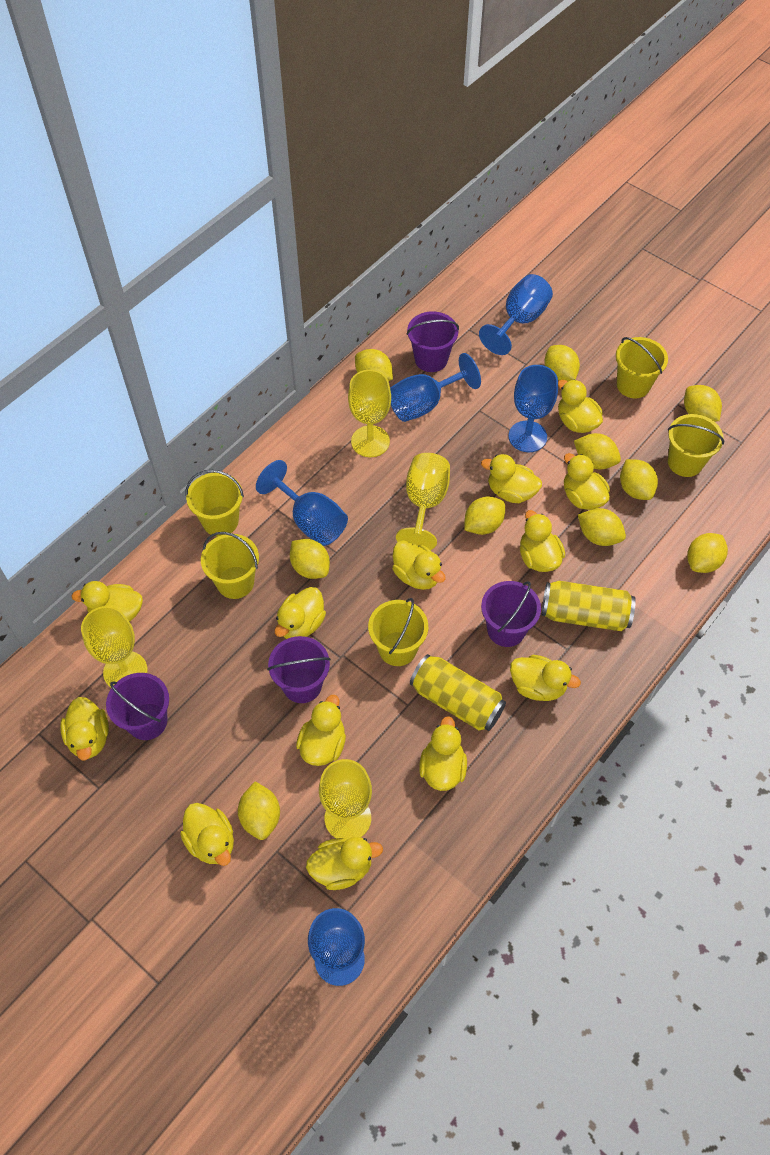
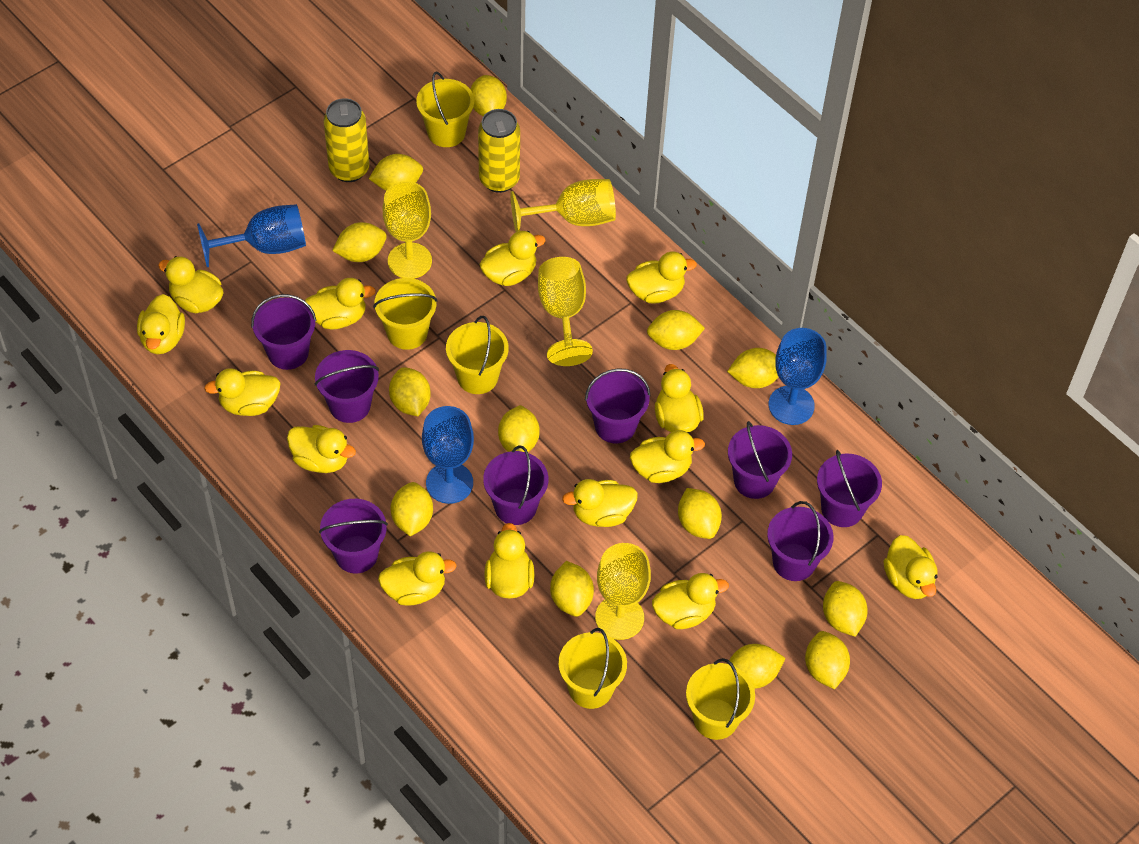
blue goblet: 5 -> 3
purple bucket: 4 -> 8
yellow duck: 13 -> 14
yellow lemon: 10 -> 13

